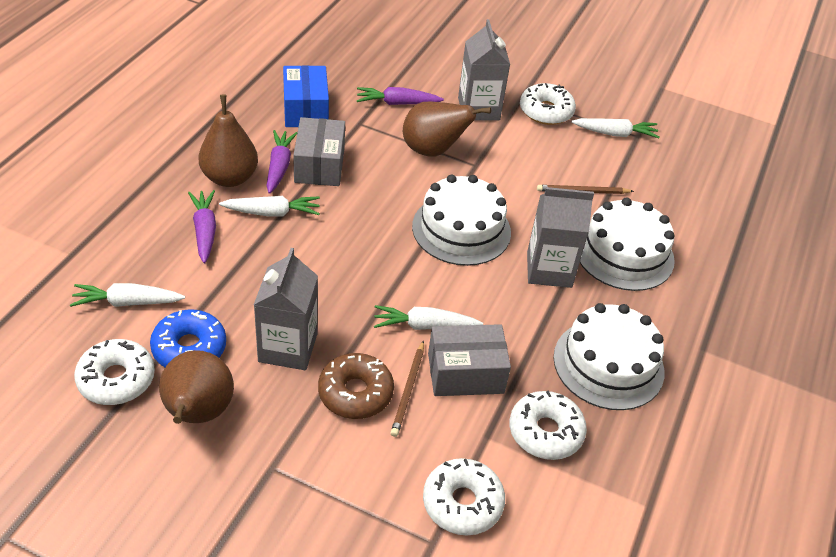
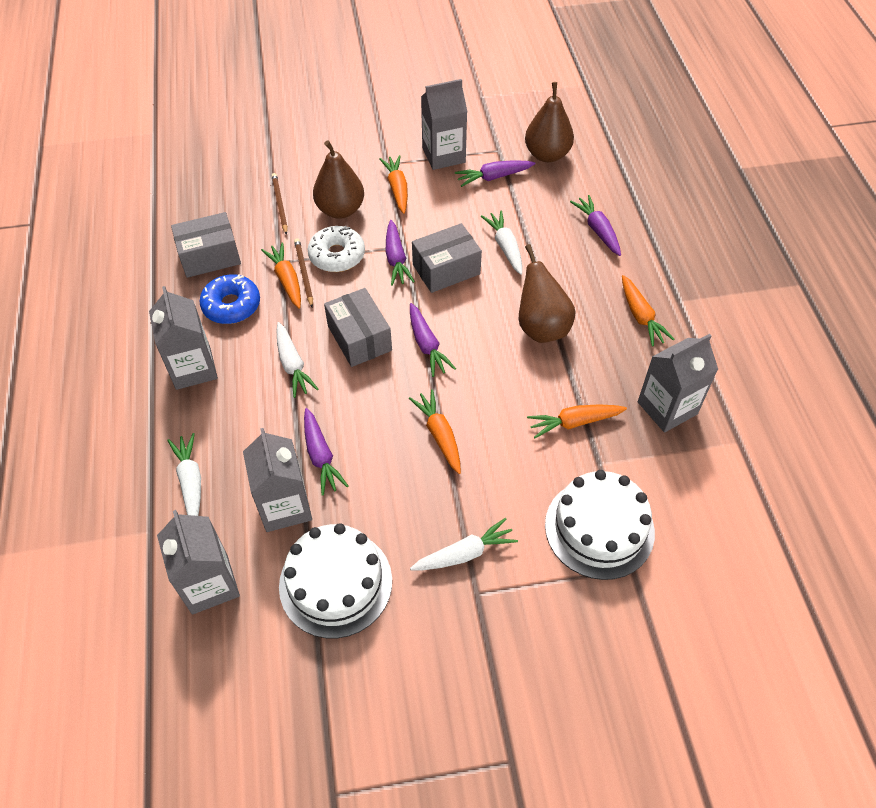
blue box: 1 -> 0
brown donut: 1 -> 0
grey box: 2 -> 3
grey carton: 3 -> 5
orange carrot: 0 -> 5
purple carrot: 3 -> 5
white cake: 3 -> 2
white donut: 4 -> 1

